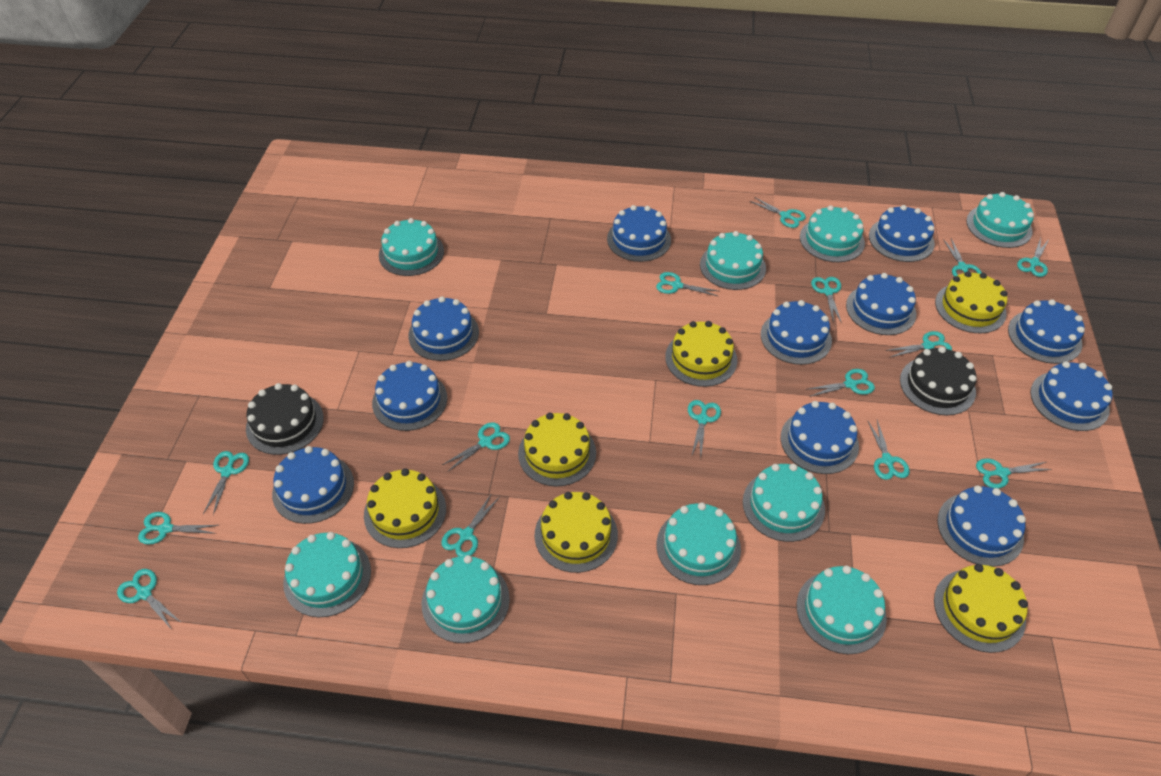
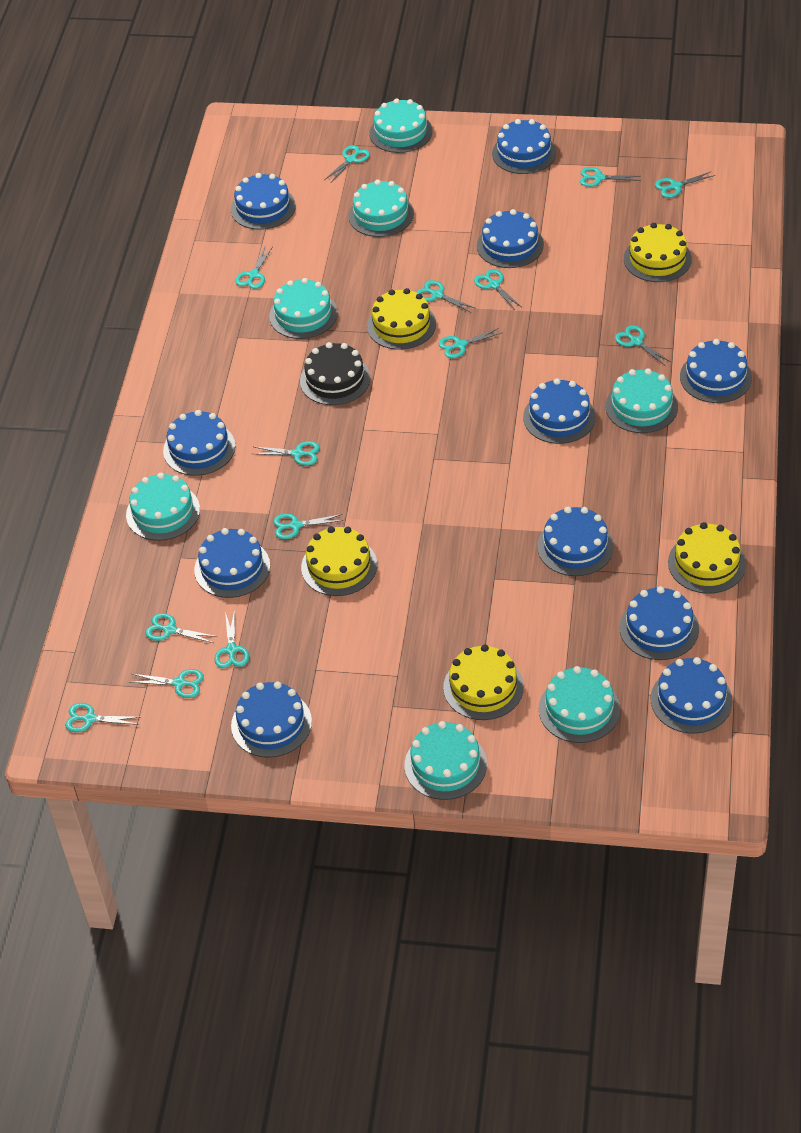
black cake: 2 -> 1
turquoise cake: 9 -> 7
turquoise scissors: 15 -> 14
yellow cake: 6 -> 5

